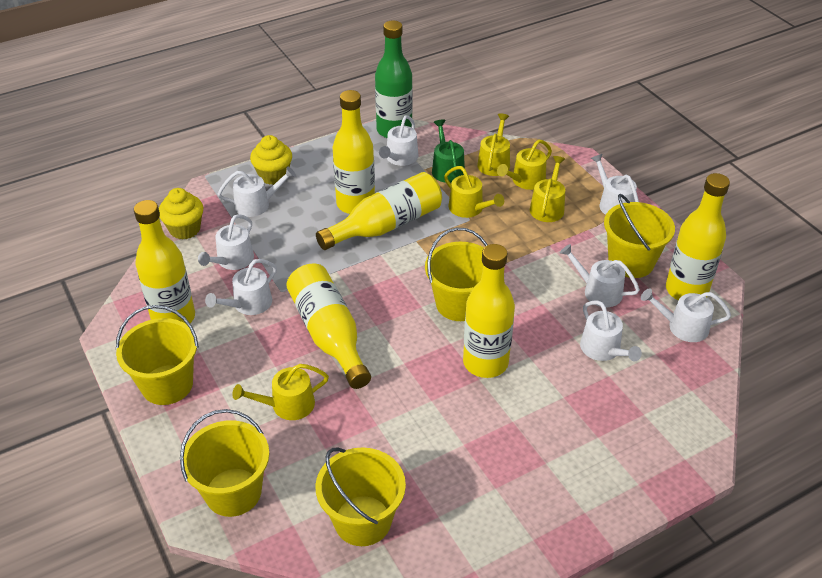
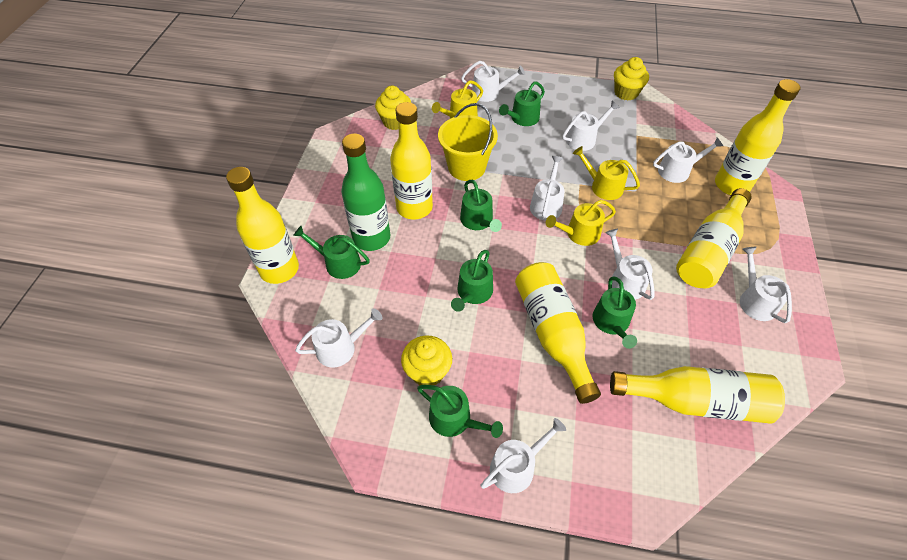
green watering can: 1 -> 6
yellow bucket: 5 -> 1
yellow cupcake: 2 -> 3
yellow watering can: 5 -> 3

